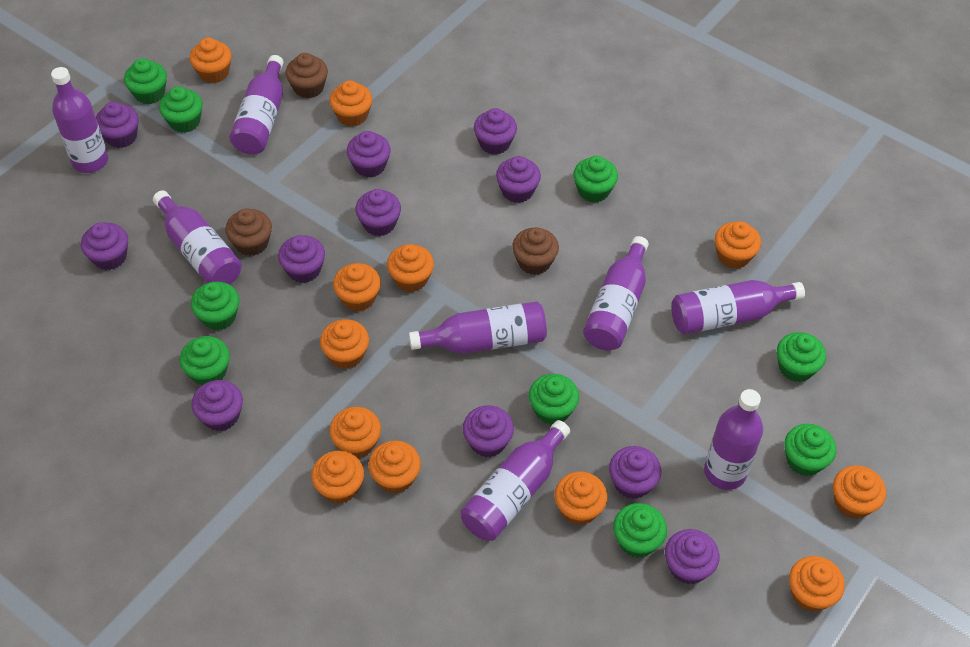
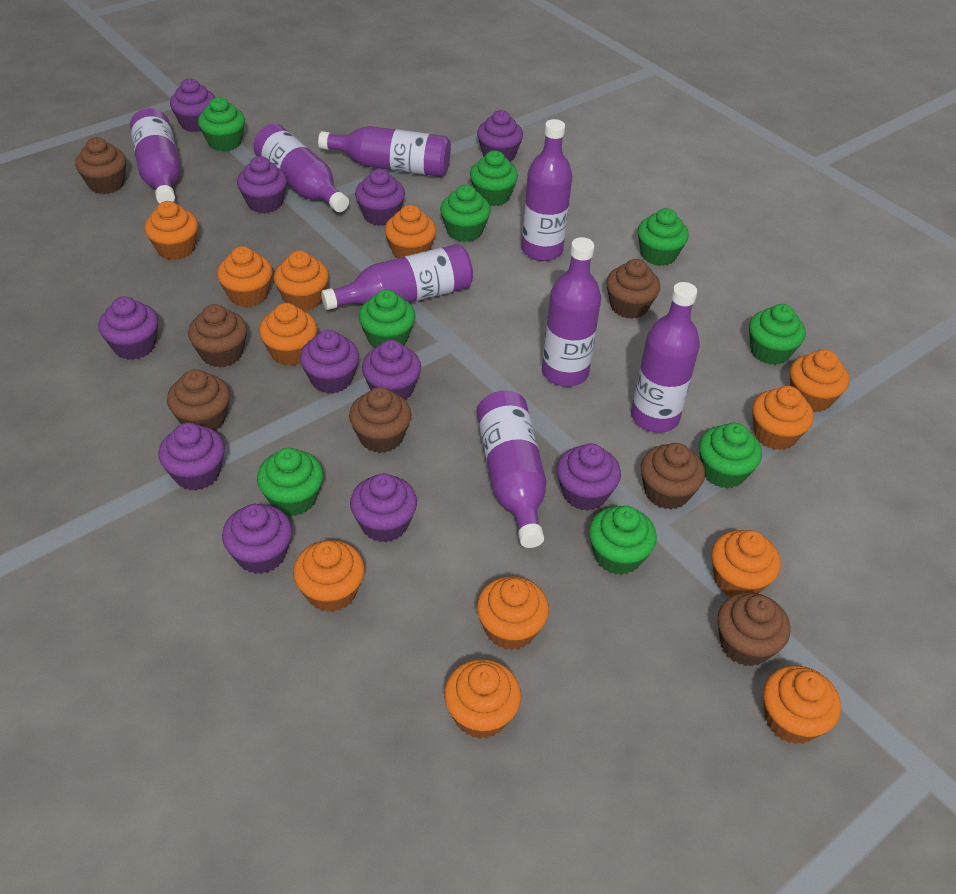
brown cupcake: 3 -> 7

